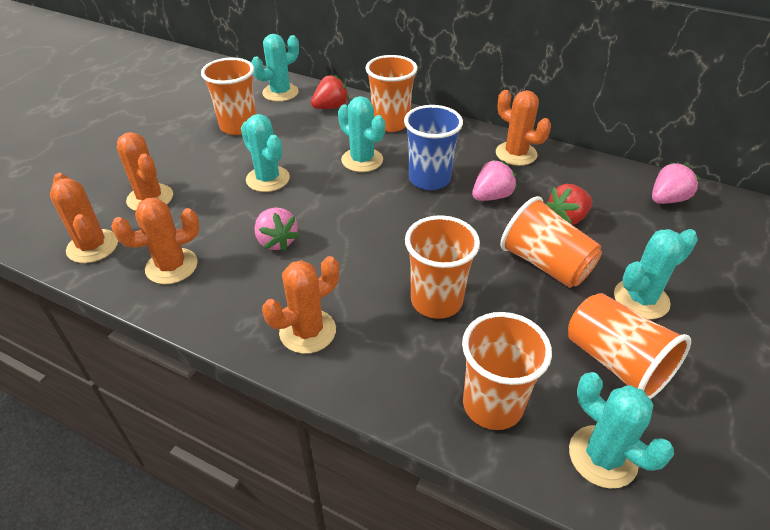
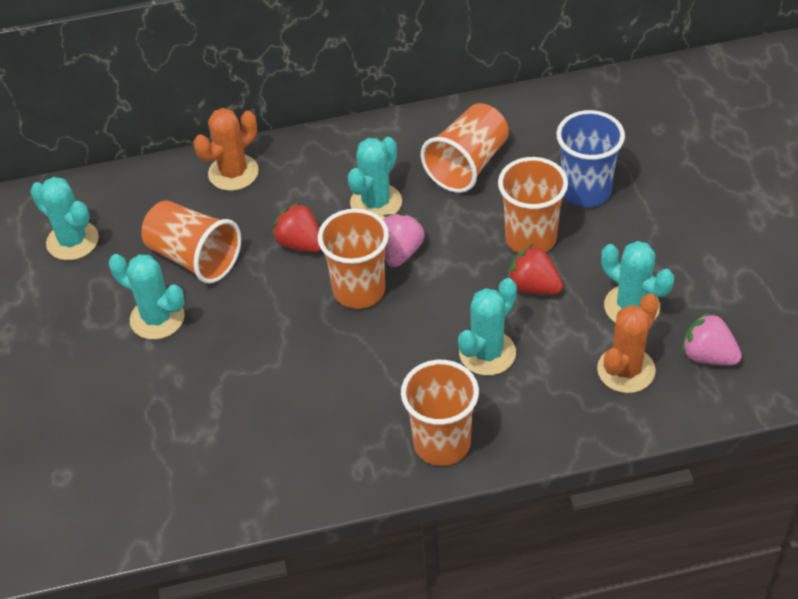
orange cactus: 5 -> 2
orange cup: 6 -> 5
pink strawberry: 3 -> 2

